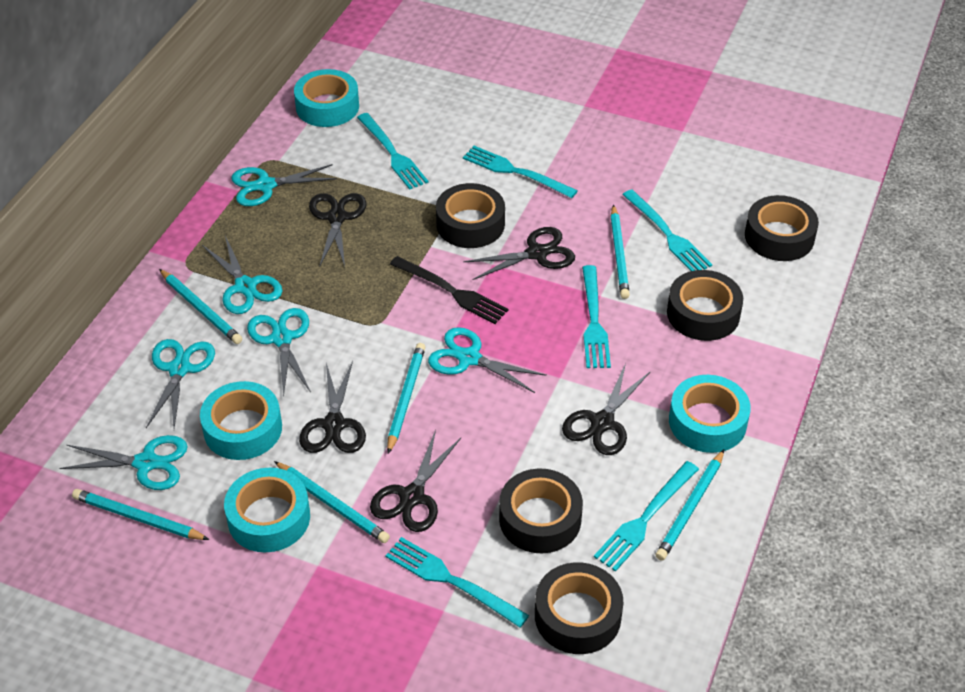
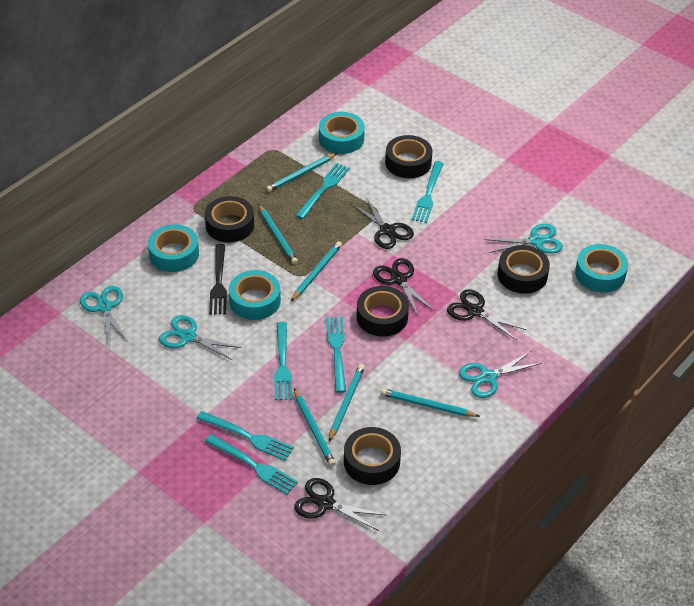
black scissors: 5 -> 4
turquoise scissors: 6 -> 4

